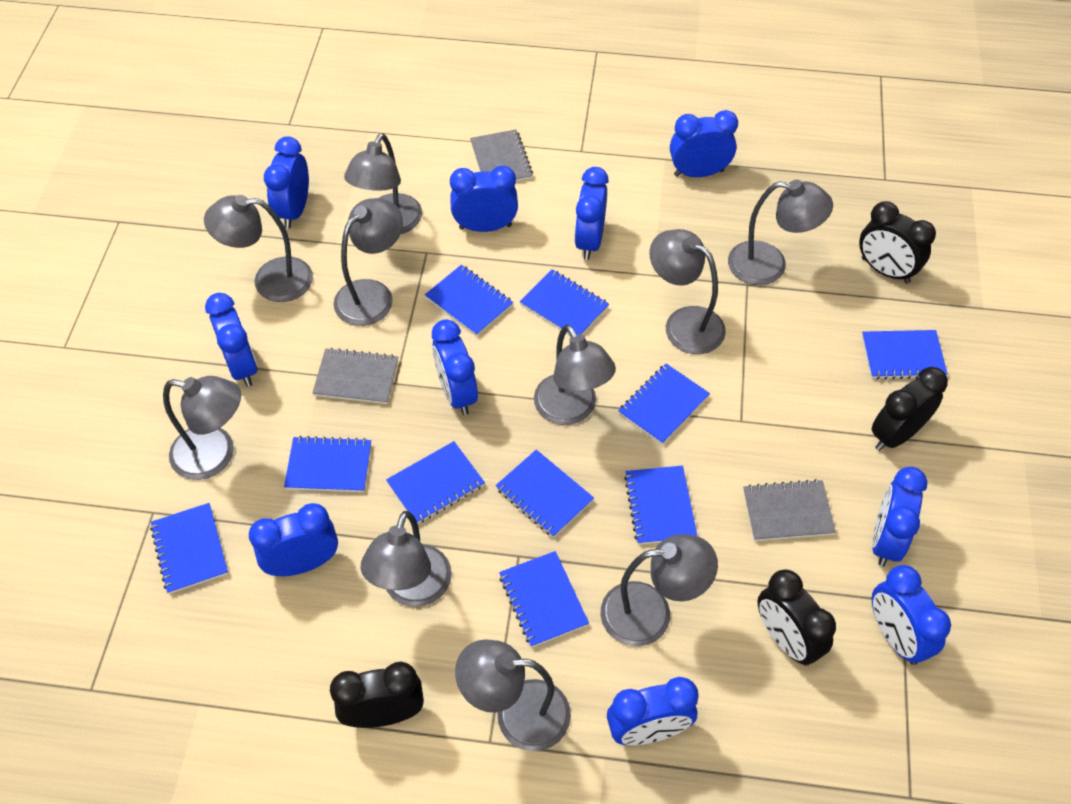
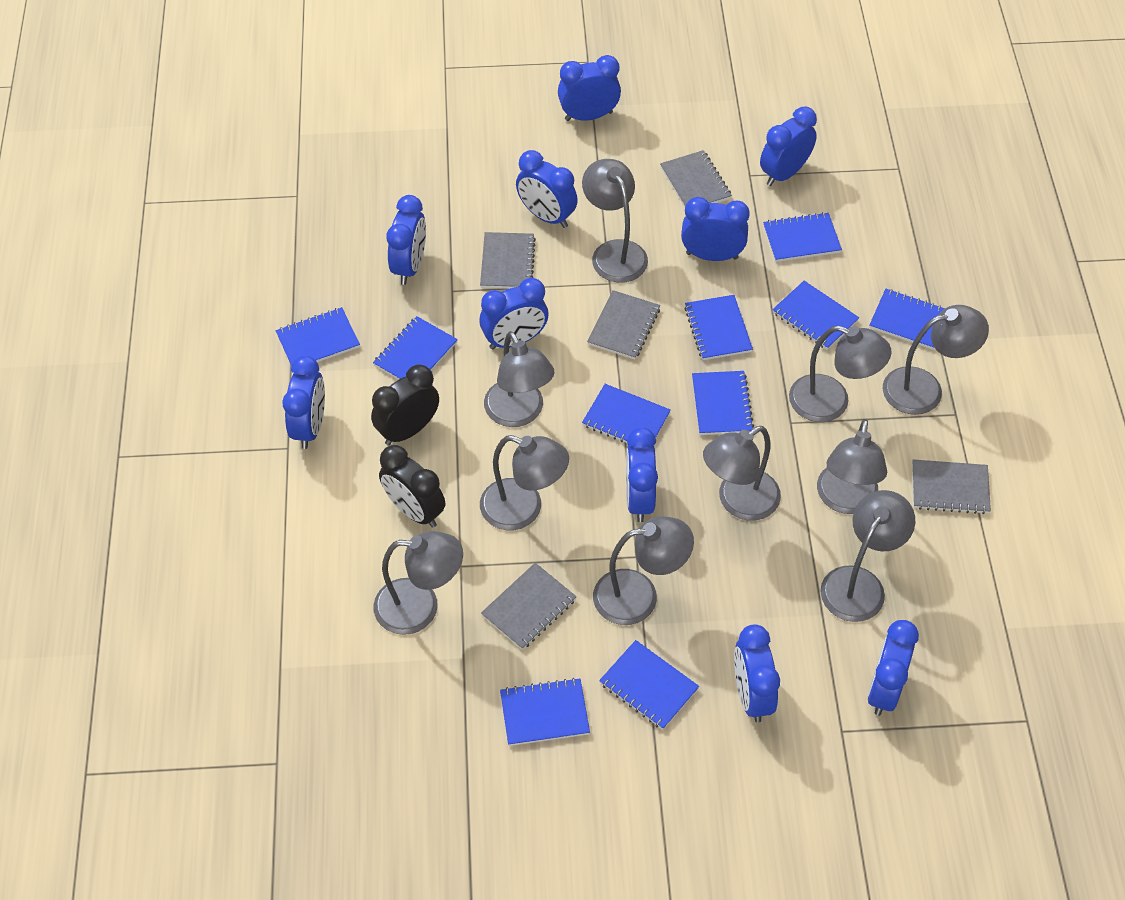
black clock: 4 -> 2
grey notebook: 3 -> 5

